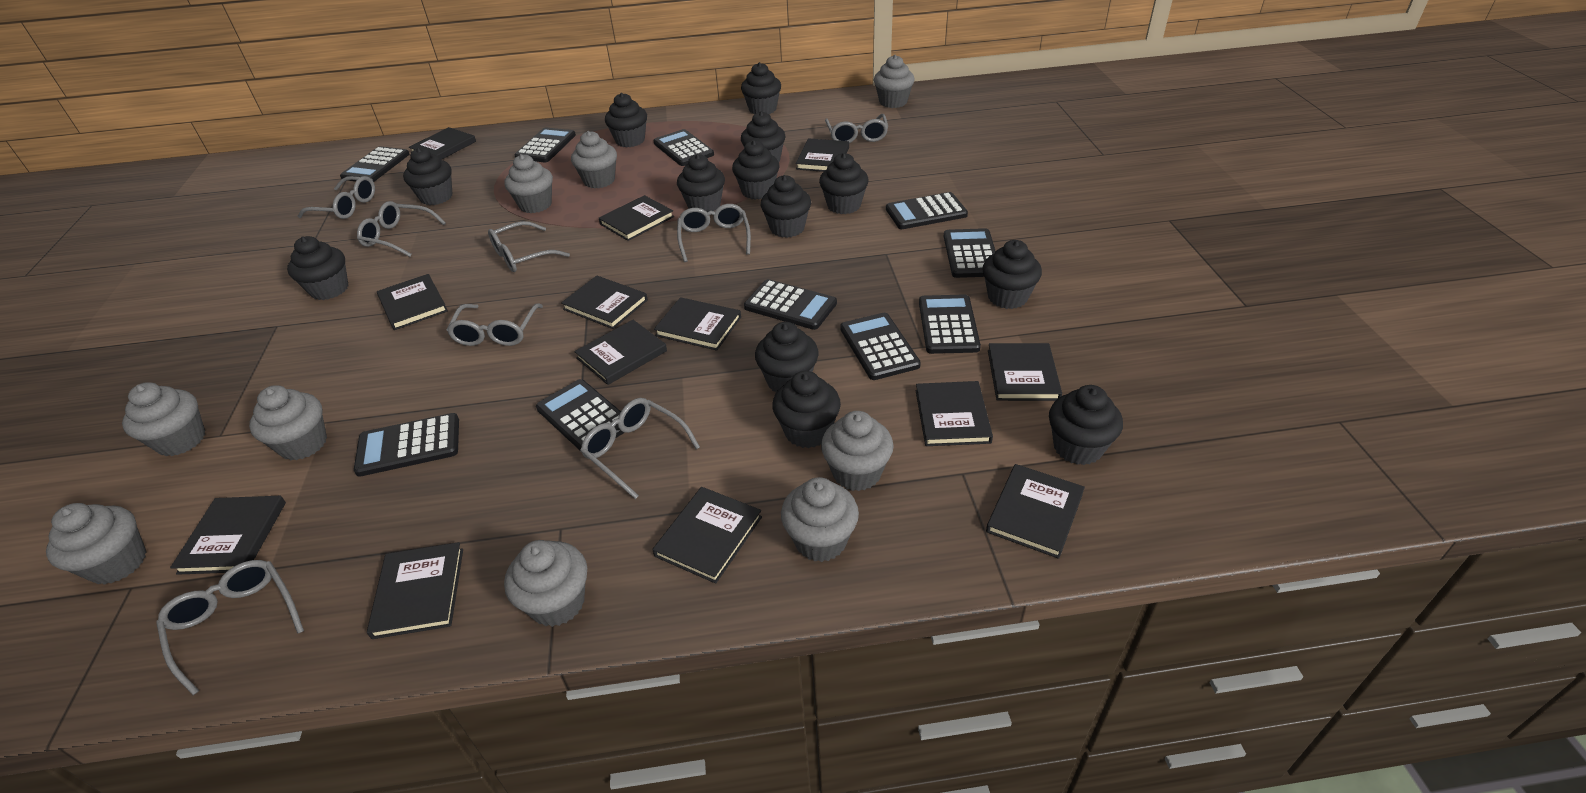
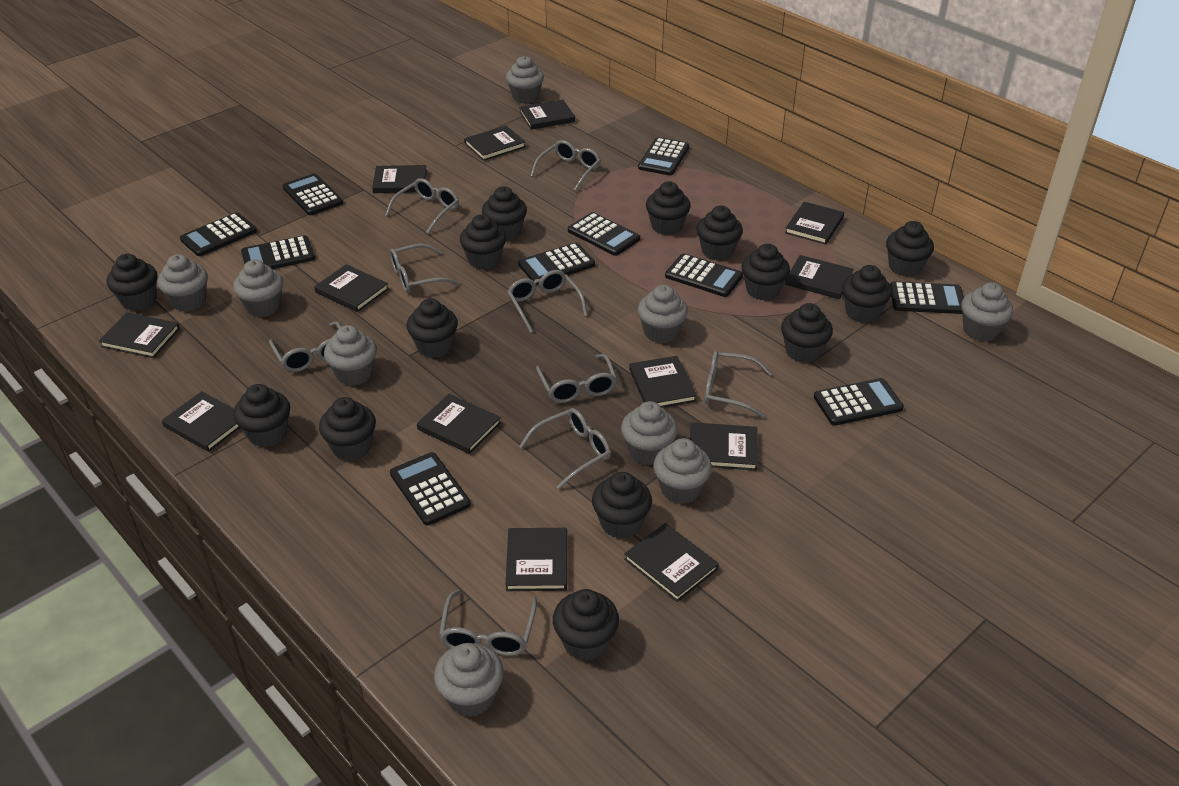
black cupcake: 13 -> 14
grey glasses: 8 -> 9

